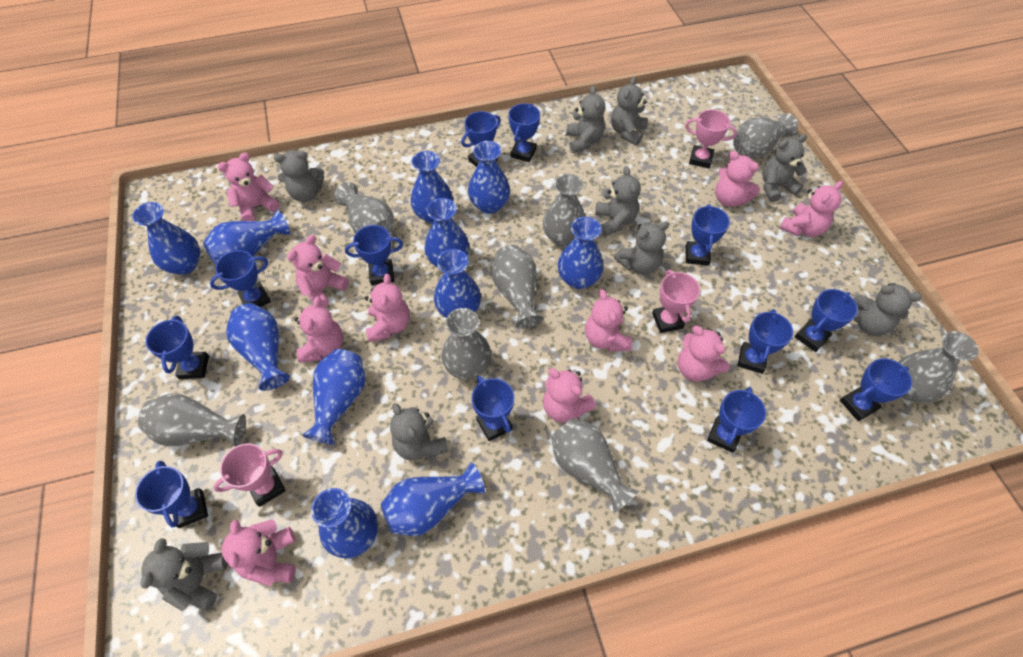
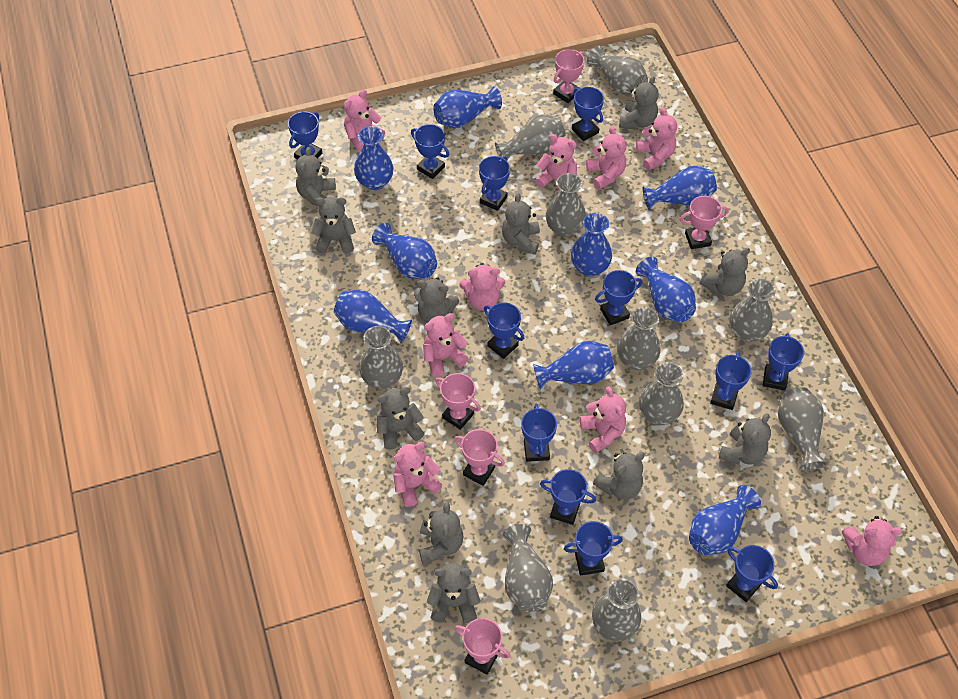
blue vase: 11 -> 9
grey teddy bear: 9 -> 11
grey vase: 8 -> 10
pink teddy bear: 10 -> 9
pink trophy: 3 -> 5

